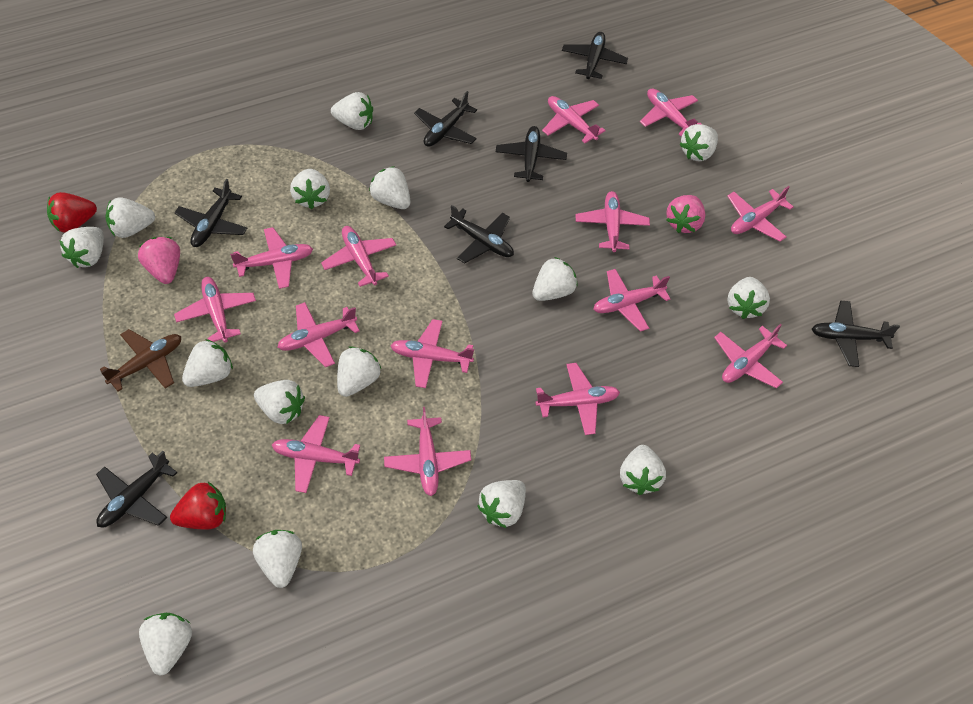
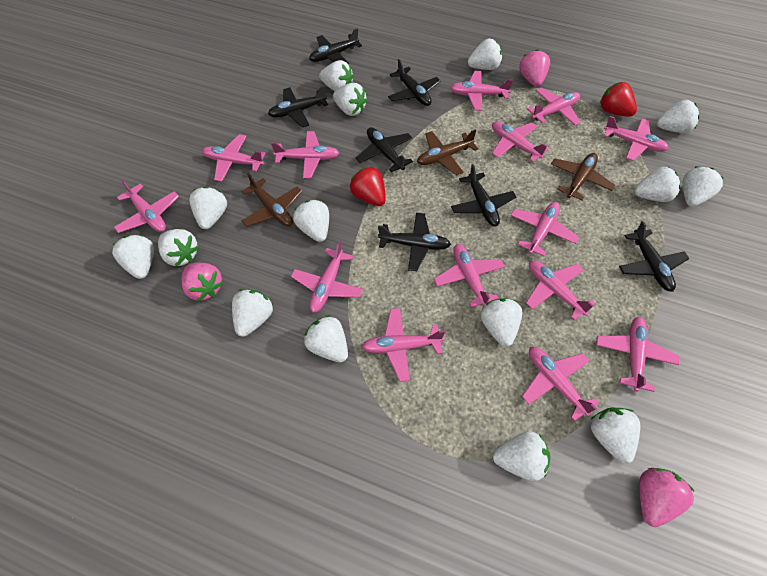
brown plane: 1 -> 3
pink strawberry: 2 -> 3

